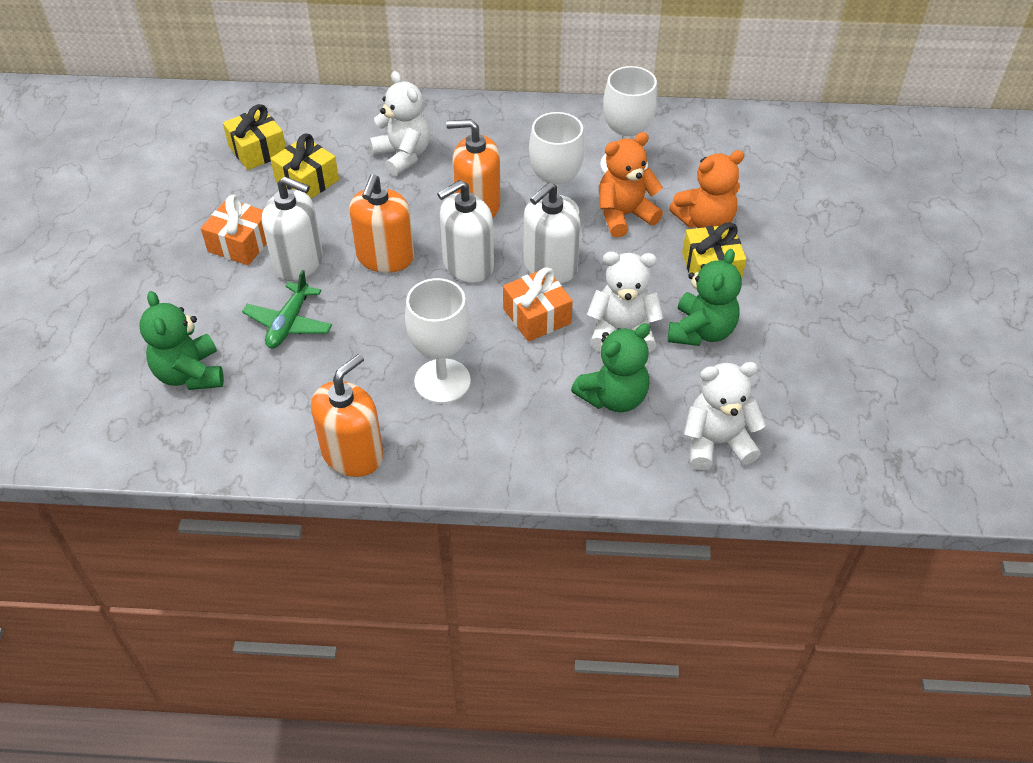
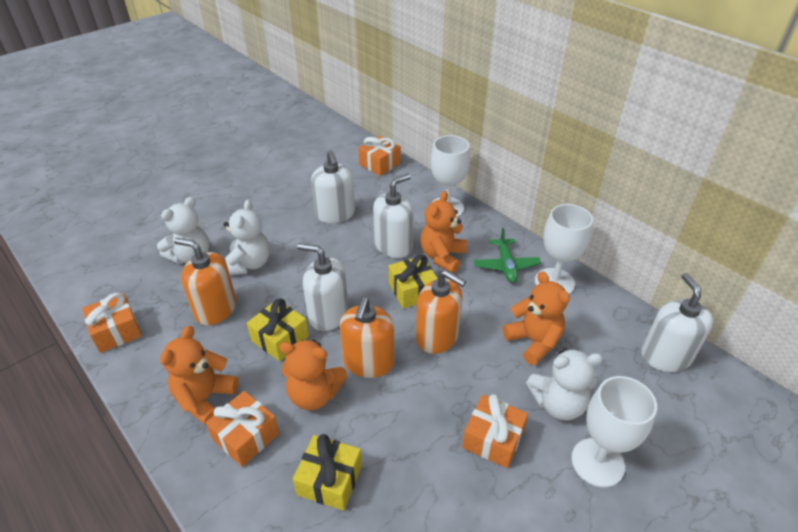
green teddy bear: 3 -> 0
orange gift: 2 -> 4
orange teddy bear: 2 -> 4
white soap dispenser: 3 -> 4

